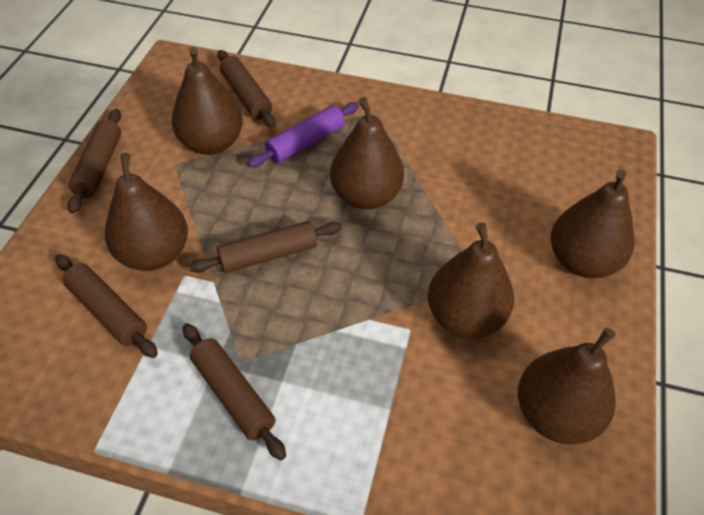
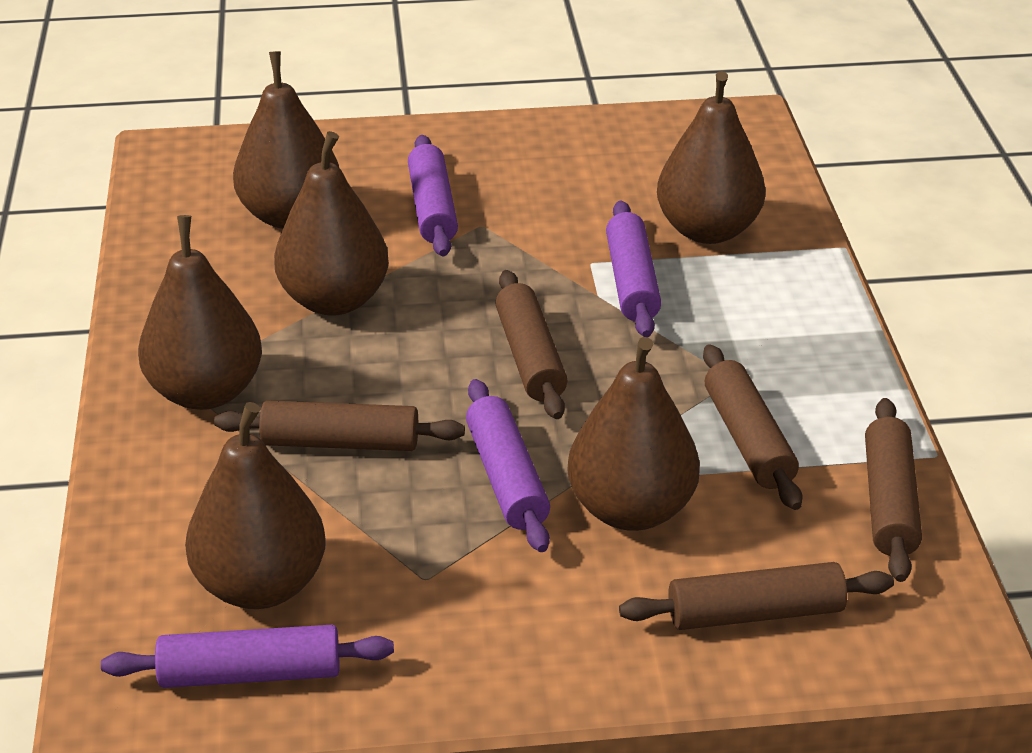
purple rolling pin: 1 -> 4

